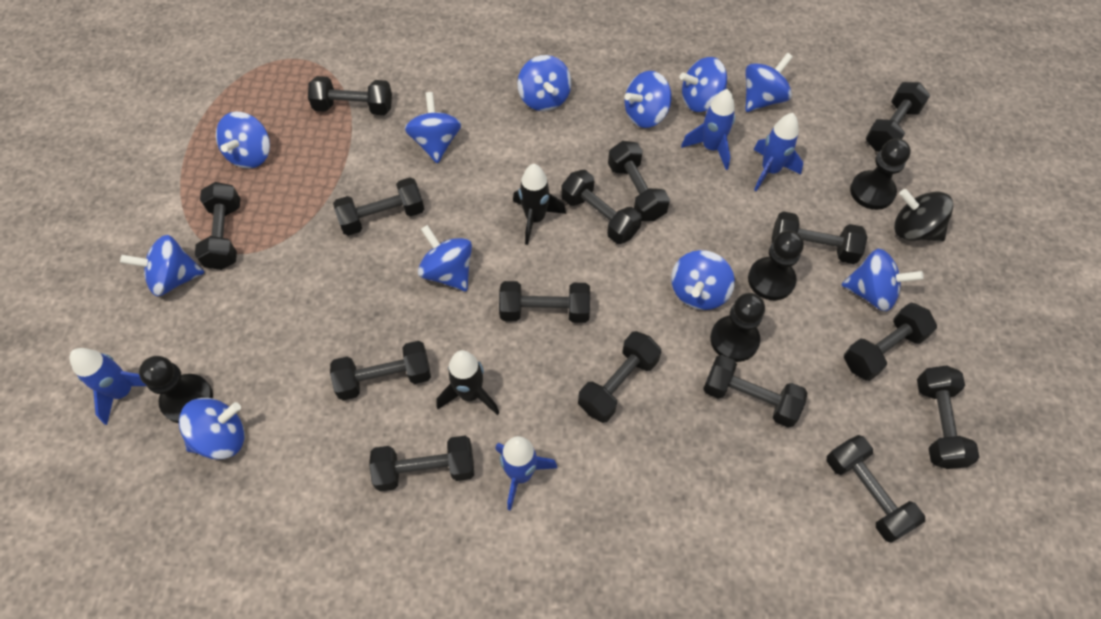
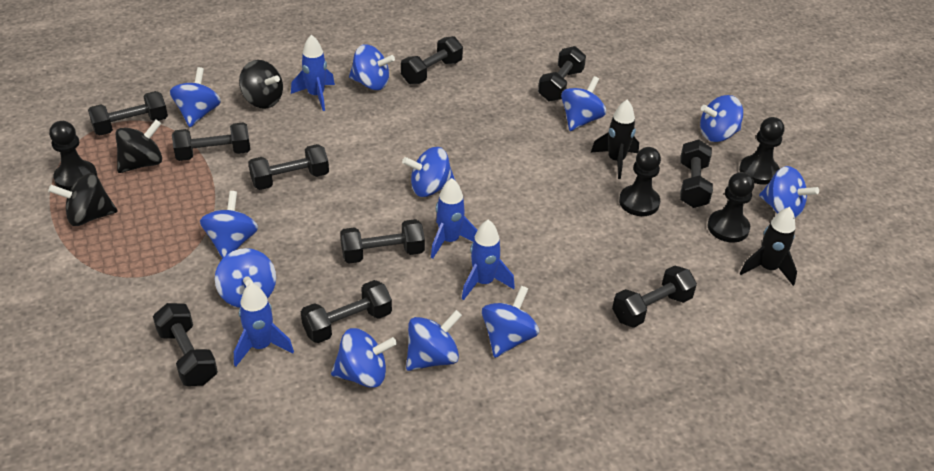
black dumbbell: 15 -> 10
black spinning top: 1 -> 3

